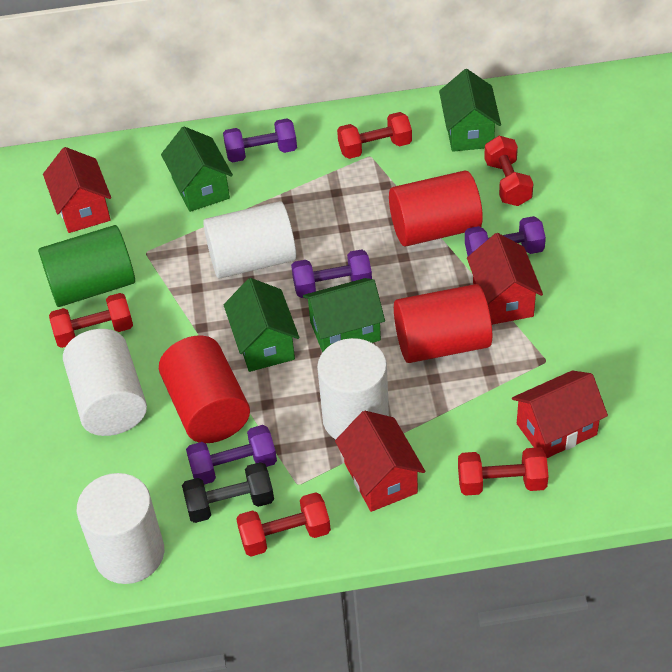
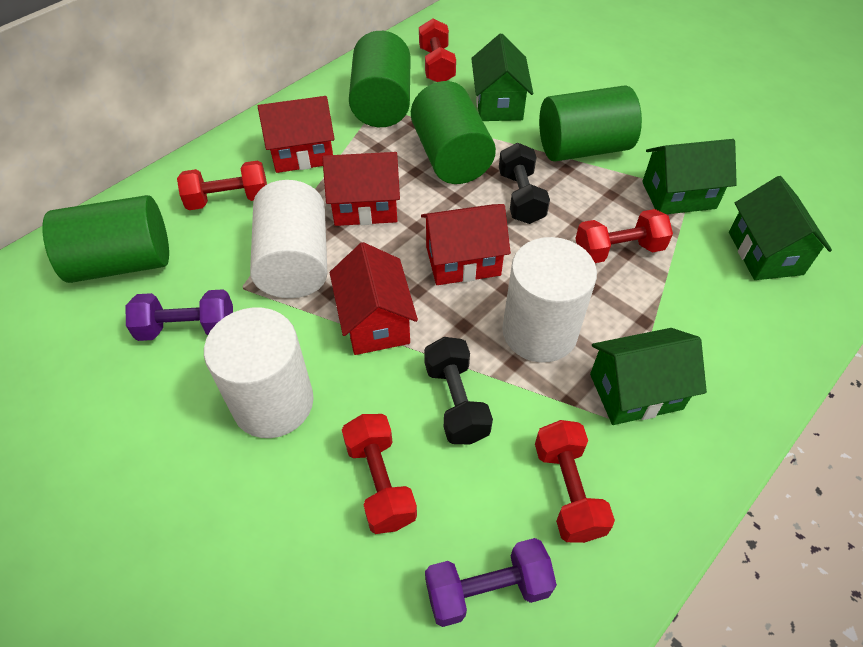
black dumbbell: 1 -> 2
green cylinder: 1 -> 4
purple dumbbell: 4 -> 2
red cylinder: 3 -> 0
white cylinder: 4 -> 3

